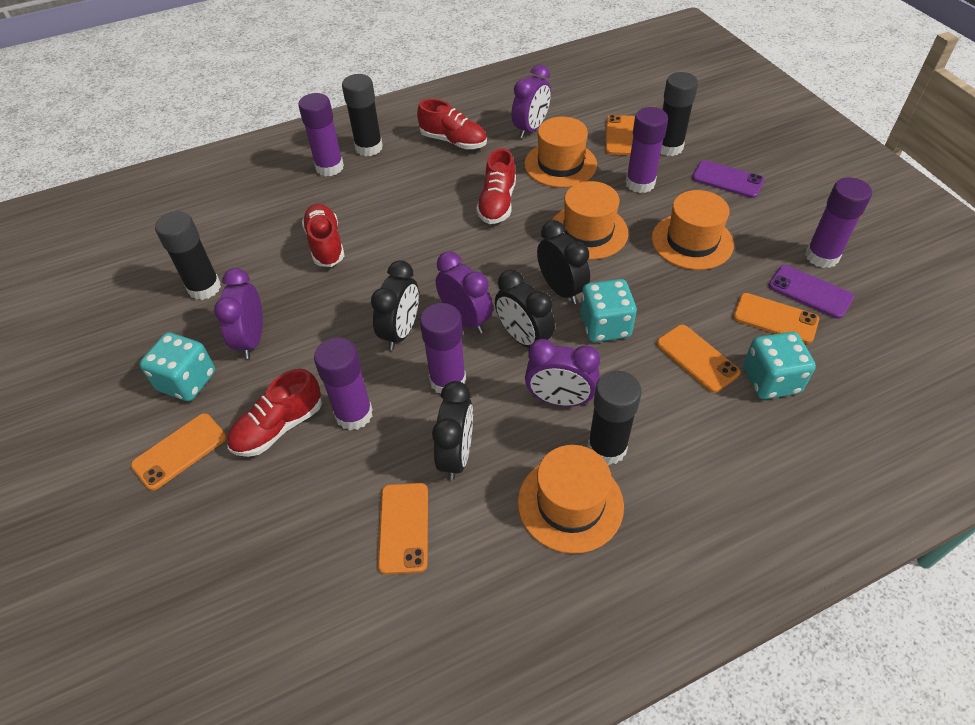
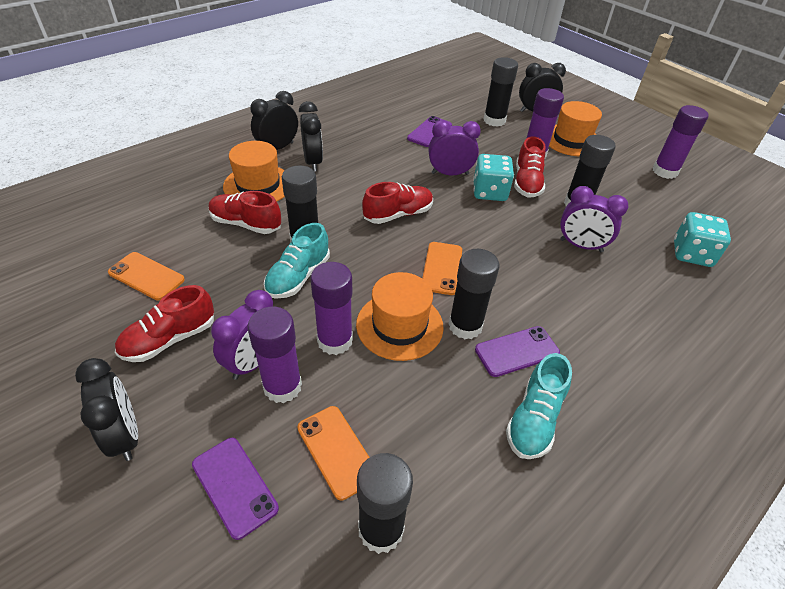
black glue stick: 4 -> 5
orange hat: 4 -> 3
orange phone: 5 -> 3
purple clock: 4 -> 3
purple glue stick: 5 -> 4
purple phone: 2 -> 3
turquoise dice: 3 -> 2
turquoise shoe: 0 -> 2

